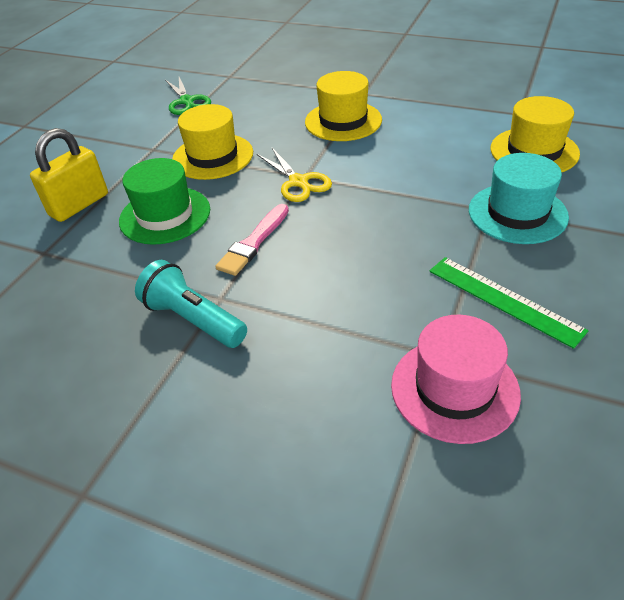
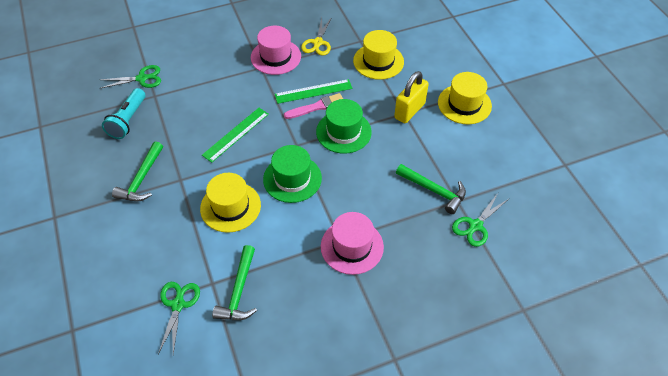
green hammer: 0 -> 3
green hat: 1 -> 2
green ruler: 1 -> 2
green scissors: 1 -> 3
pink hat: 1 -> 2
turquoise hat: 1 -> 0

